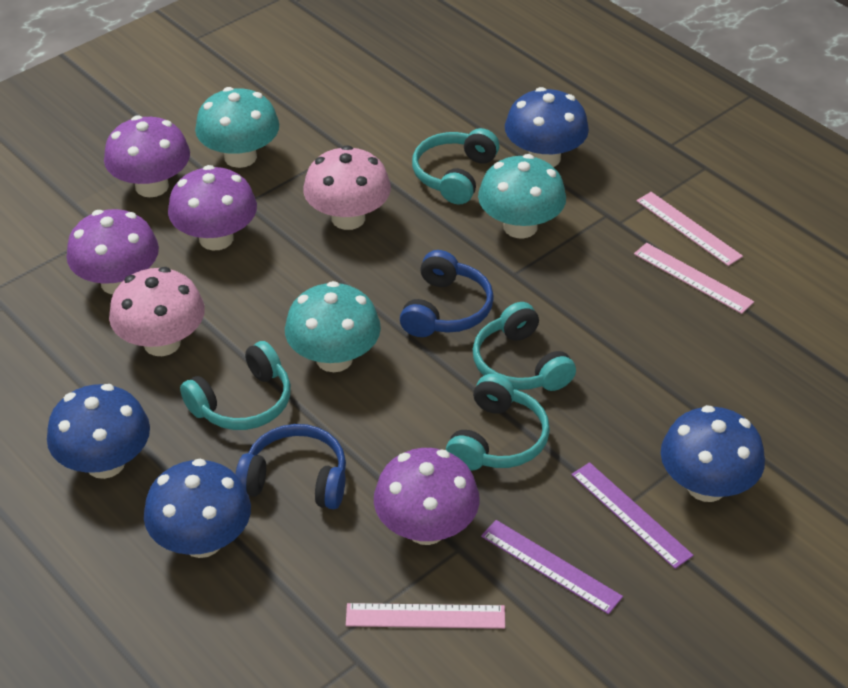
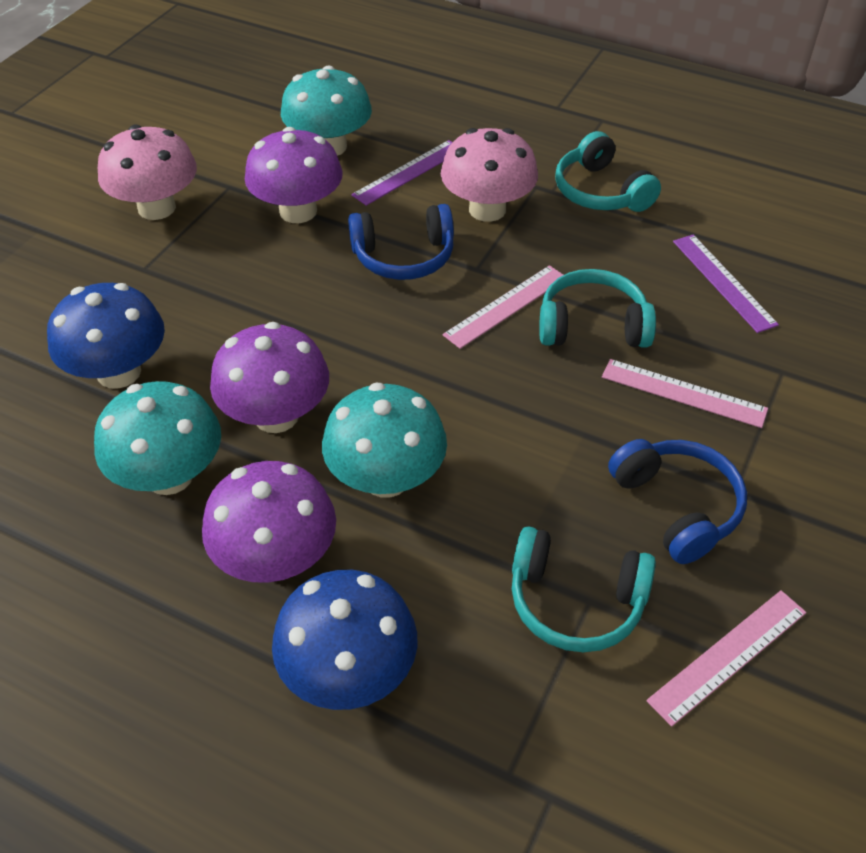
blue mushroom: 4 -> 2
purple mushroom: 4 -> 3
turquoise headphones: 4 -> 3

